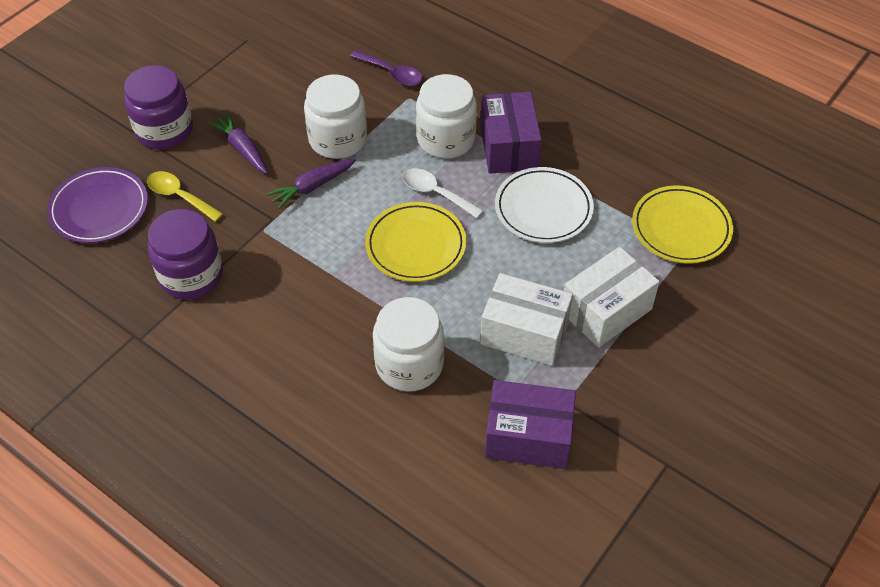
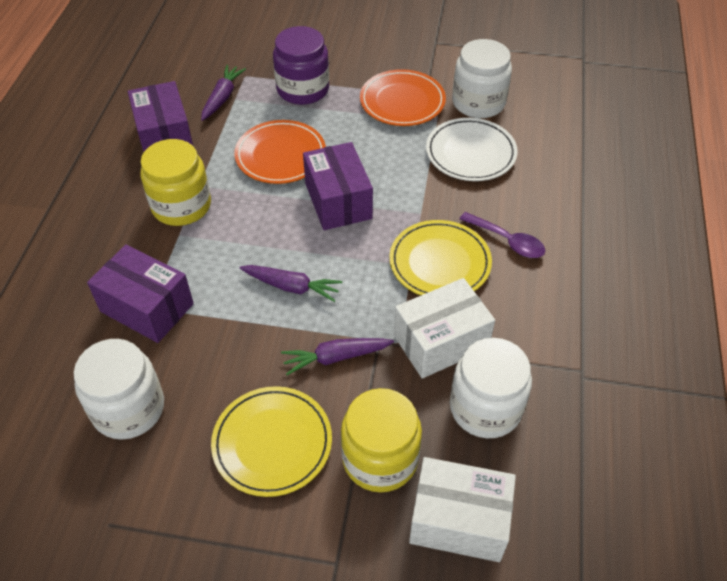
orange plate: 0 -> 2
purple box: 2 -> 3
purple carrot: 2 -> 3
purple jar: 2 -> 1
purple plate: 1 -> 0
white spoon: 1 -> 0
yellow jar: 0 -> 2
yellow spoon: 1 -> 0

